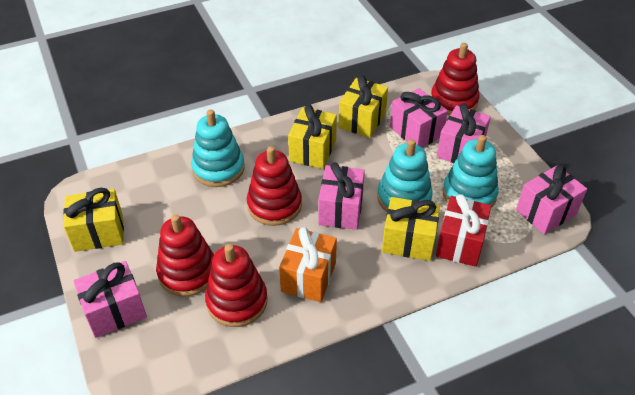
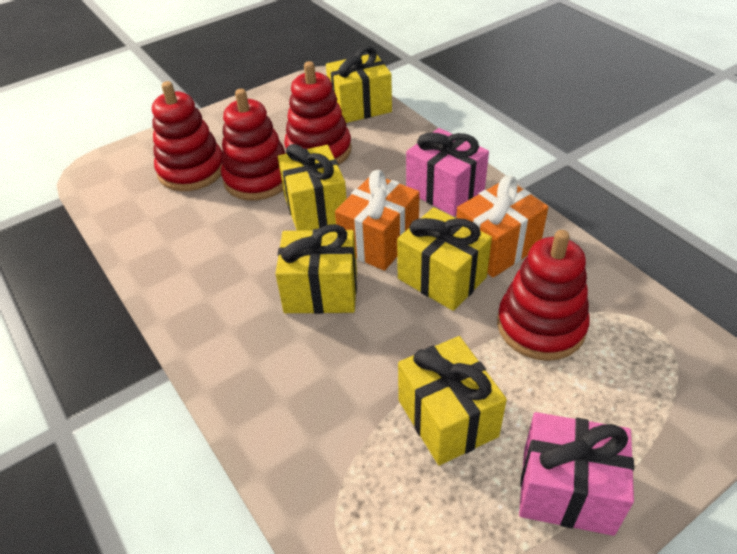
orange gift: 1 -> 2
pink gift: 5 -> 2
red gift: 1 -> 0
turquoise stacking toy: 3 -> 0
yellow gift: 4 -> 5

